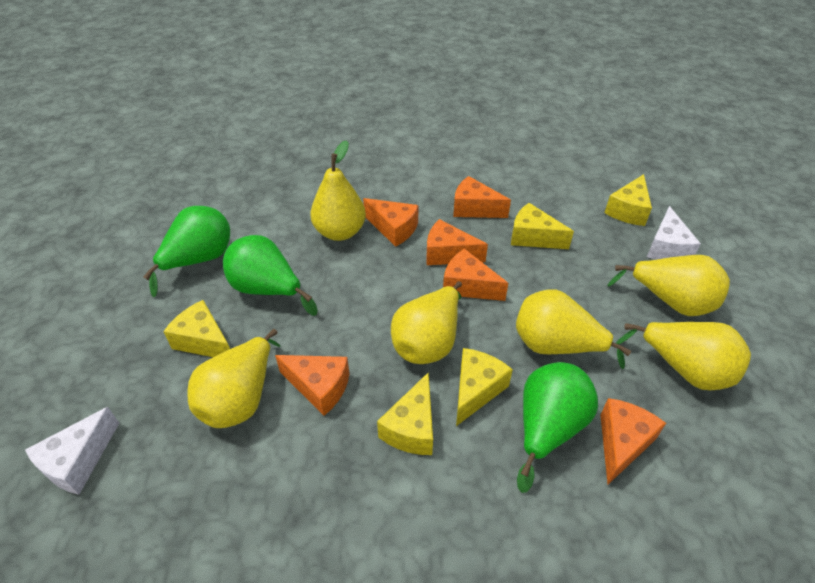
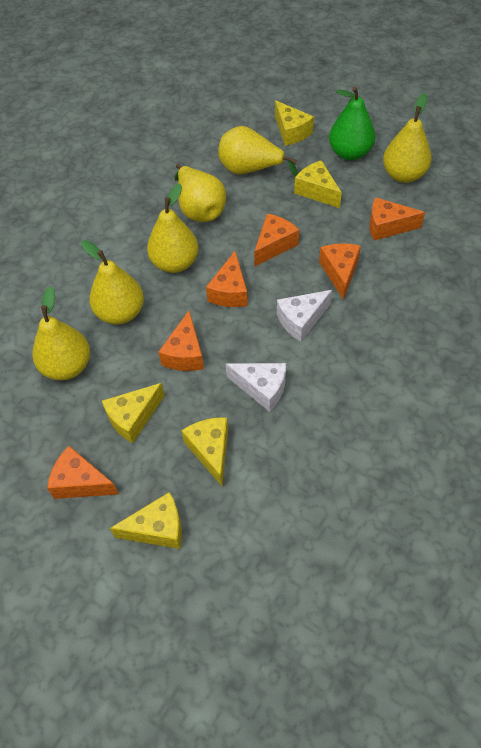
green pear: 3 -> 1

